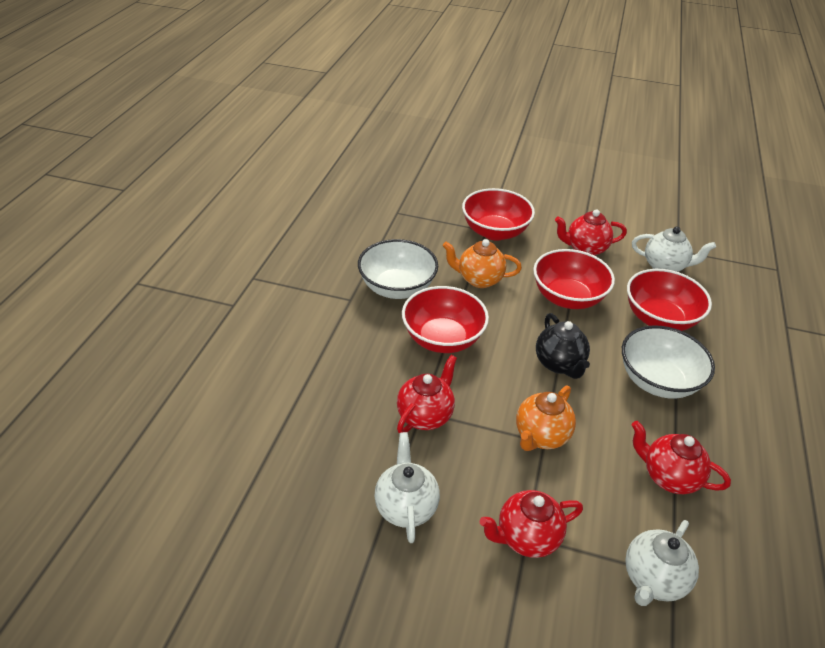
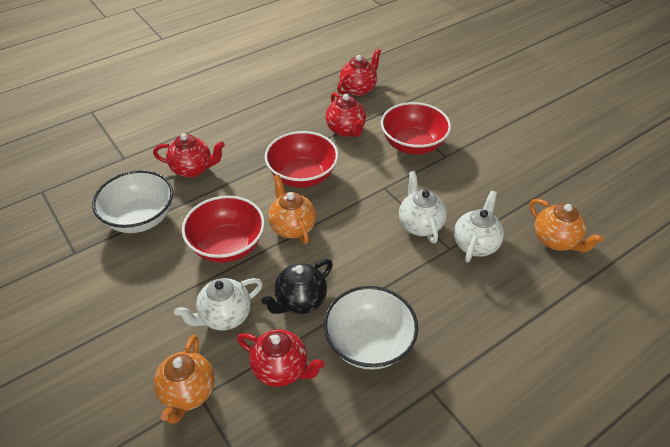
orange teapot: 2 -> 3
red bowl: 4 -> 3

